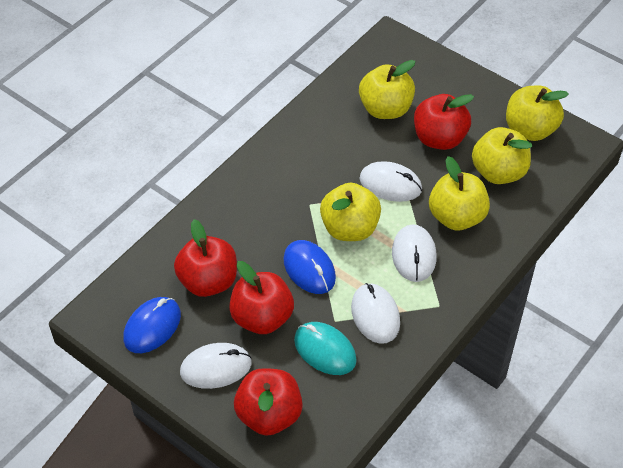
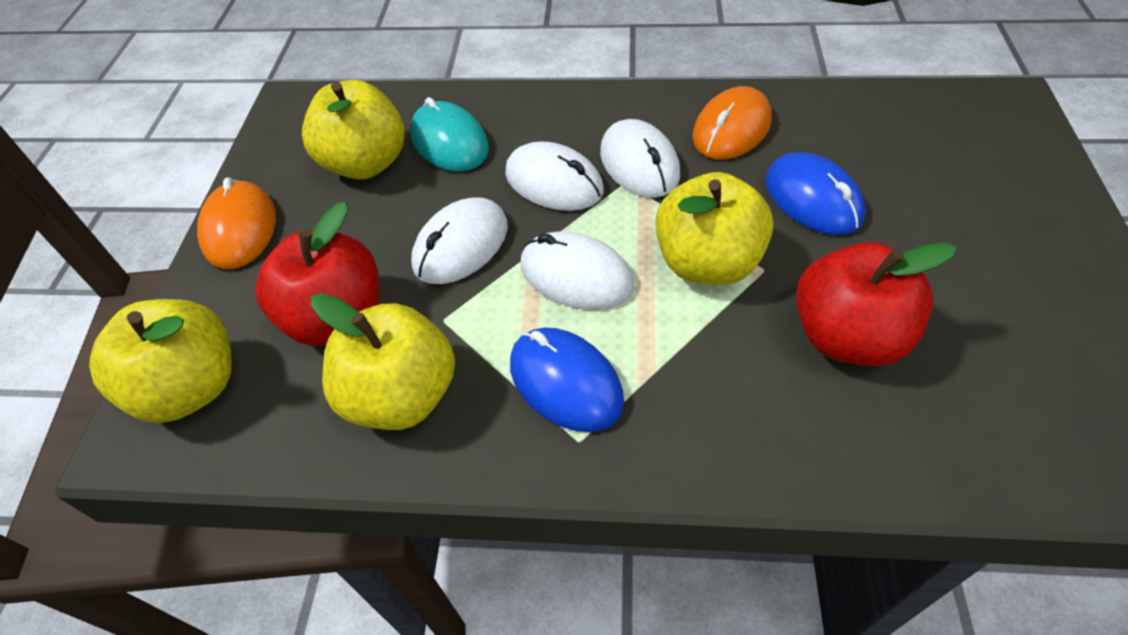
orange mouse: 0 -> 2
red apple: 4 -> 2
yellow apple: 5 -> 4

